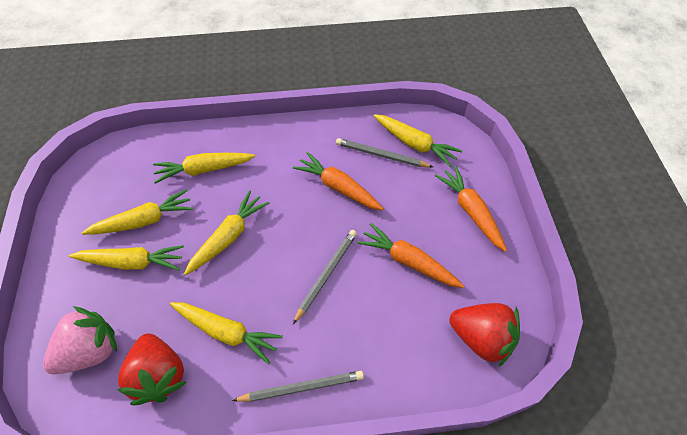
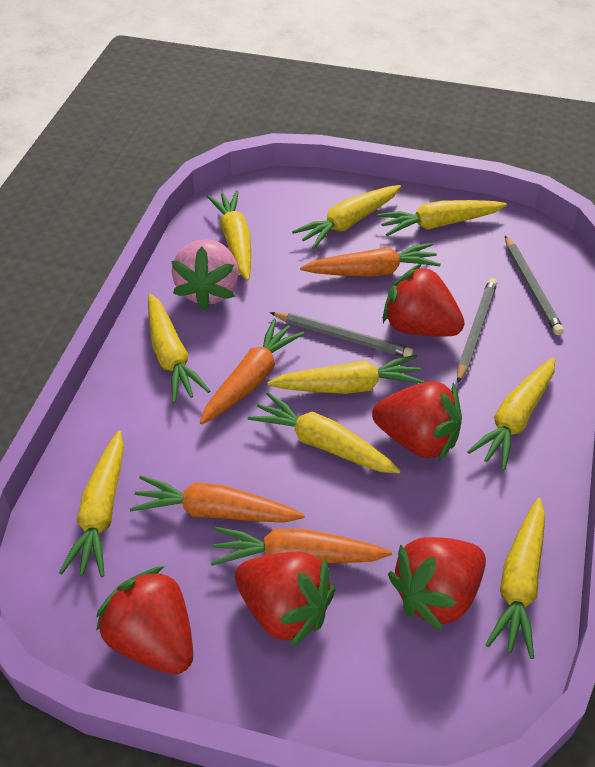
orange carrot: 3 -> 4
red strawberry: 2 -> 5
yellow carrot: 6 -> 9

